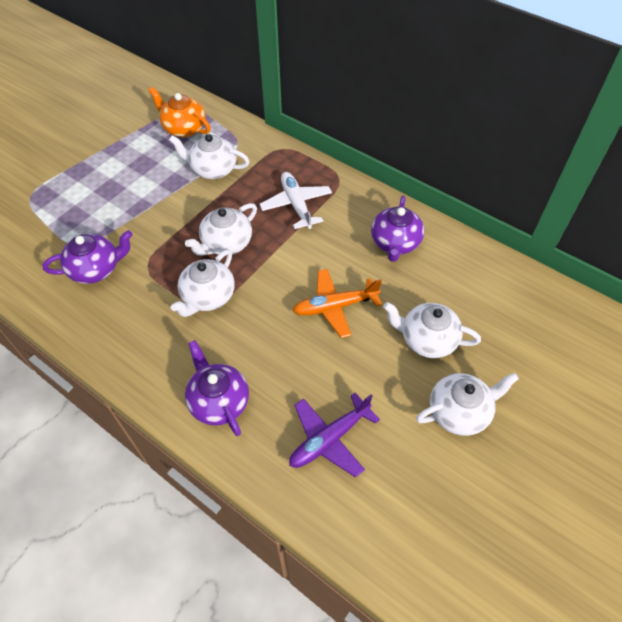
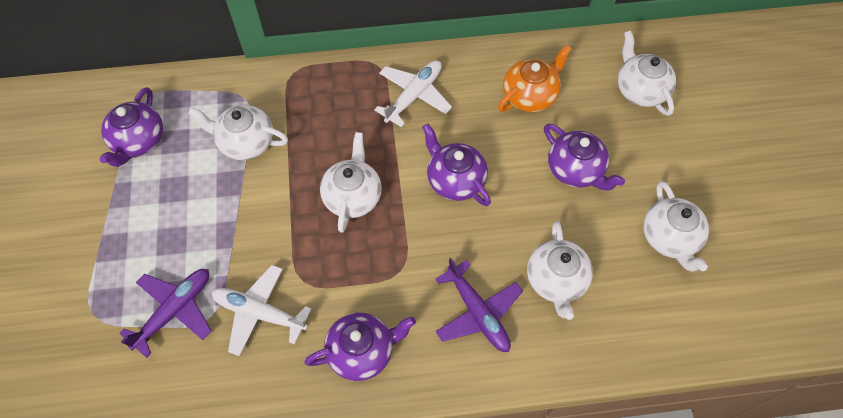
orange plane: 1 -> 0
purple plane: 1 -> 2
purple teapot: 3 -> 4
white plane: 1 -> 2

